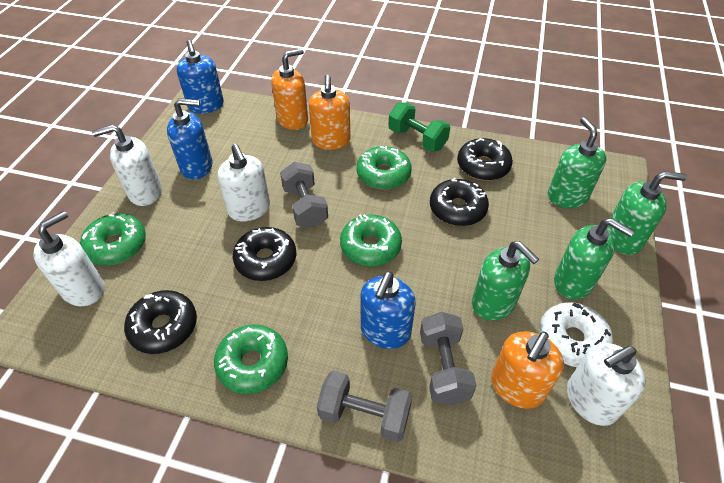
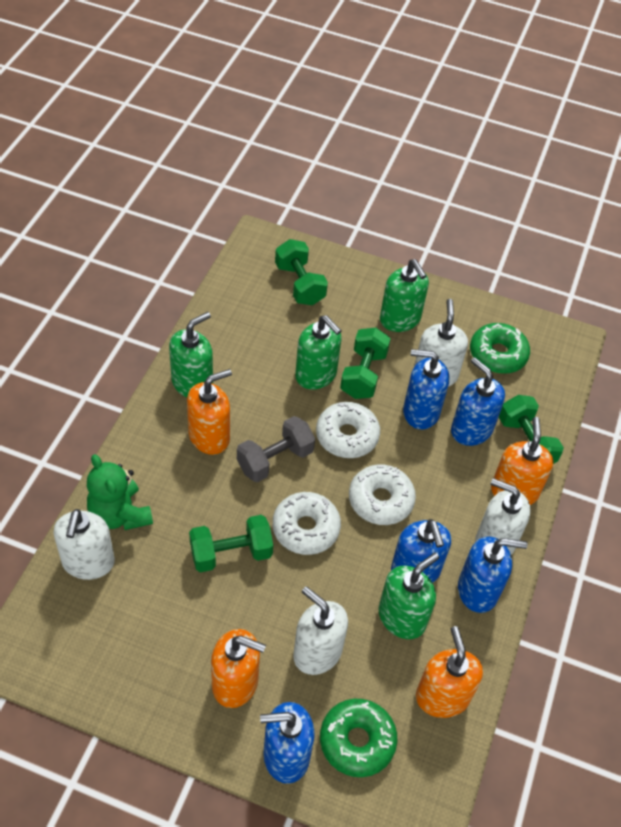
black donut: 4 -> 0
blue soap dispenser: 3 -> 5
green donut: 4 -> 2
green dumbbell: 1 -> 4
green teddy bear: 0 -> 1
grey dumbbell: 3 -> 1
orange soap dispenser: 3 -> 4
white donut: 1 -> 3

